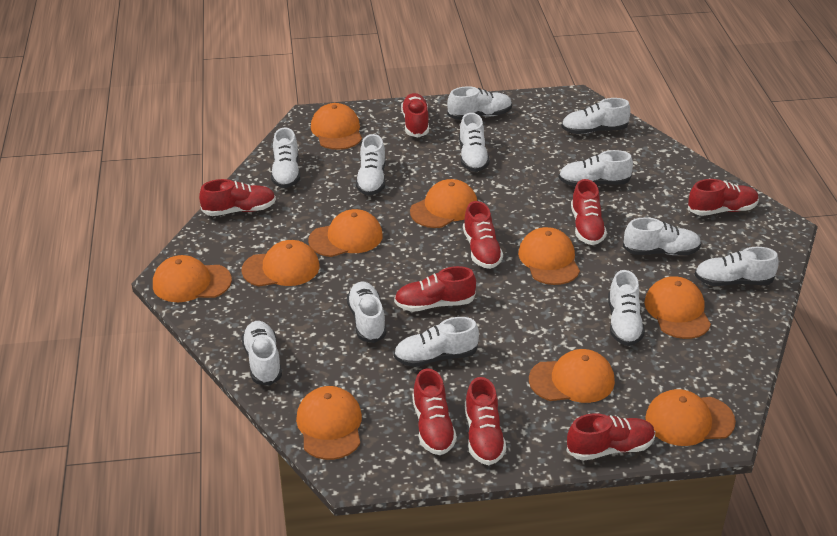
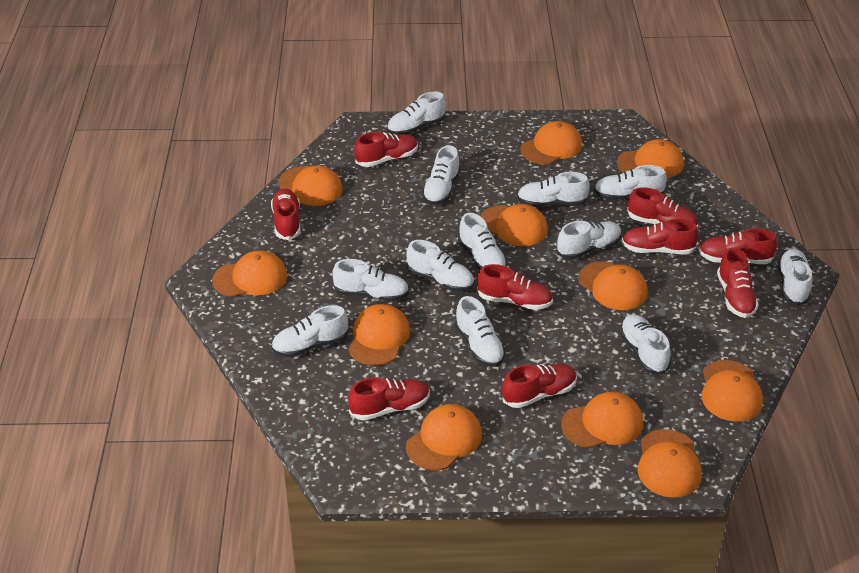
orange cap: 10 -> 11

